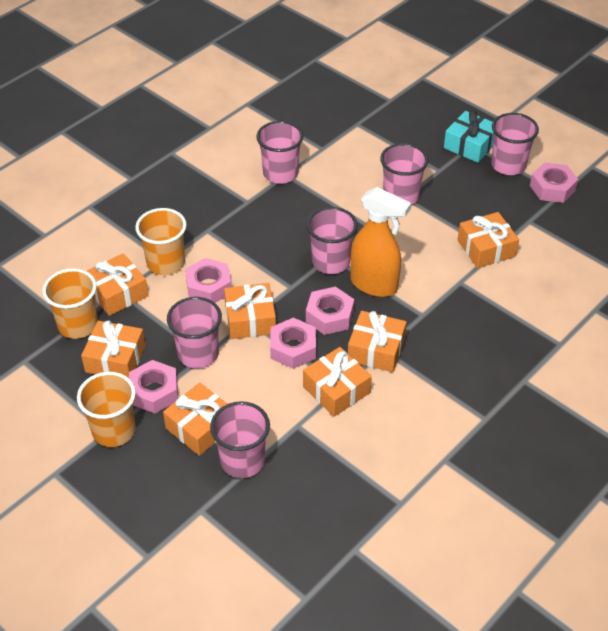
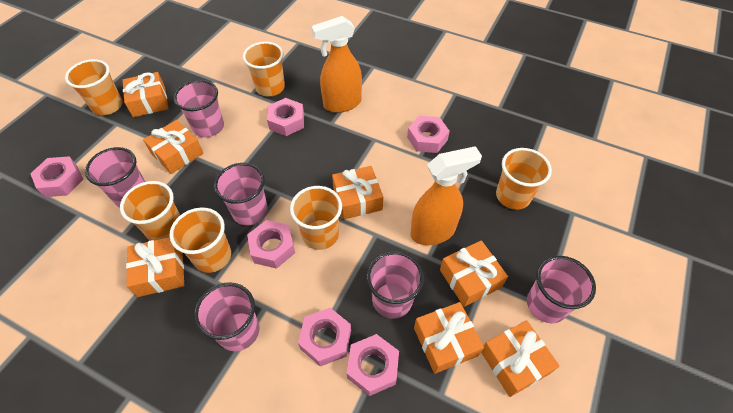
orange cup: 3 -> 6
orange spray bottle: 1 -> 2
pink nut: 5 -> 6
turquoise gift: 1 -> 0

